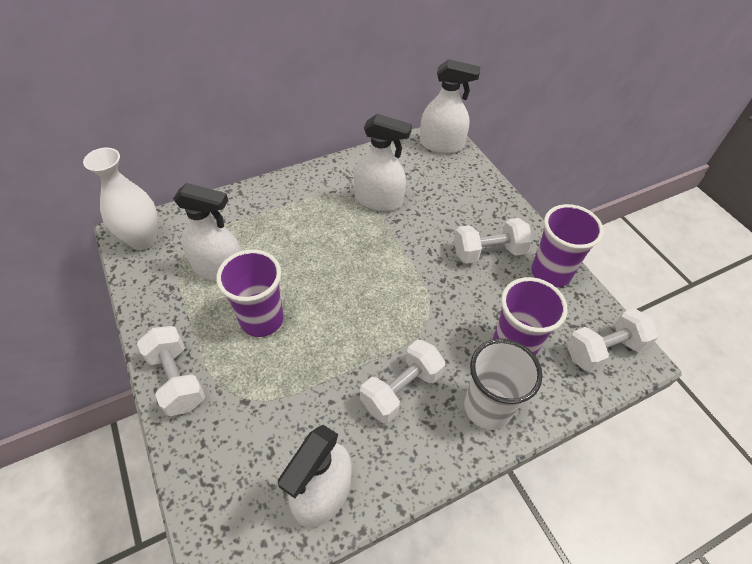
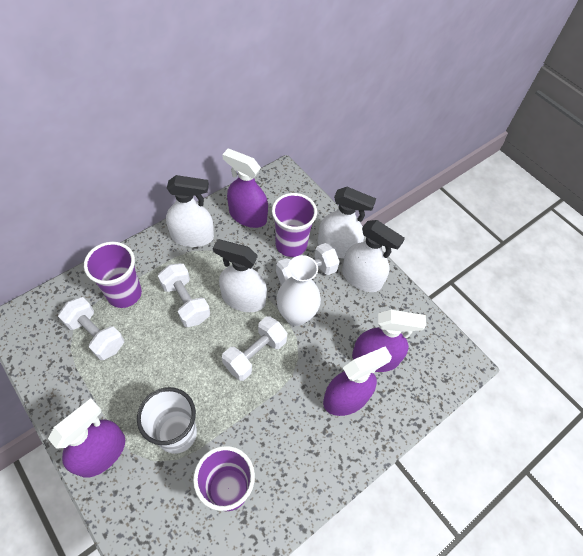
purple spray bottle: 0 -> 4

